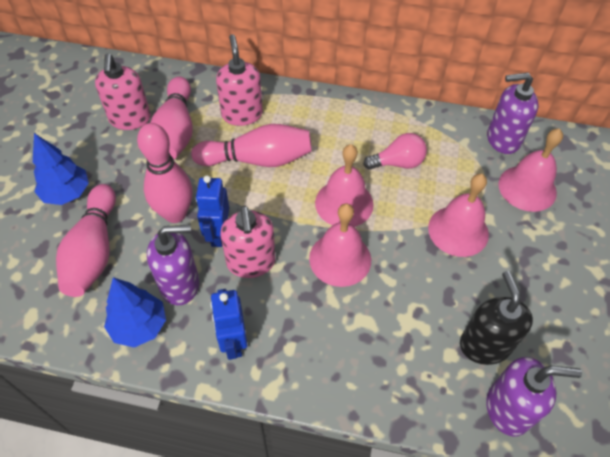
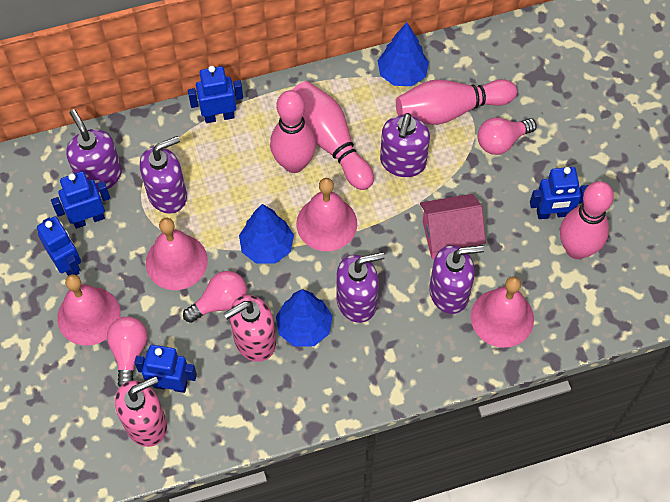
black soap dispenser: 1 -> 0
blue robot: 2 -> 5
blue tree: 2 -> 3
pink house: 0 -> 1
pink light bulb: 1 -> 3
pink soap dispenser: 3 -> 2
purple soap dispenser: 3 -> 5

